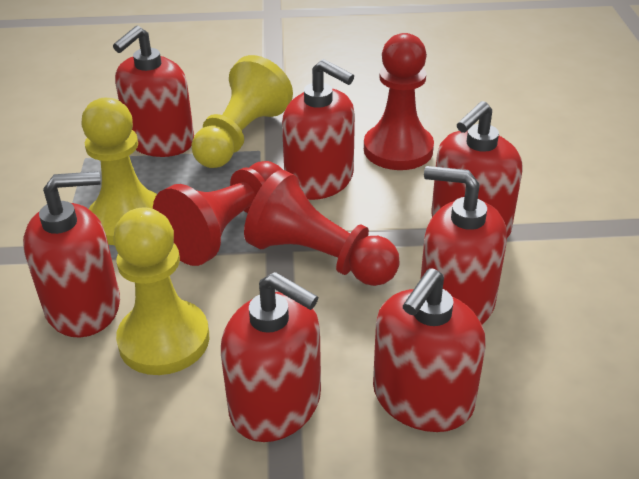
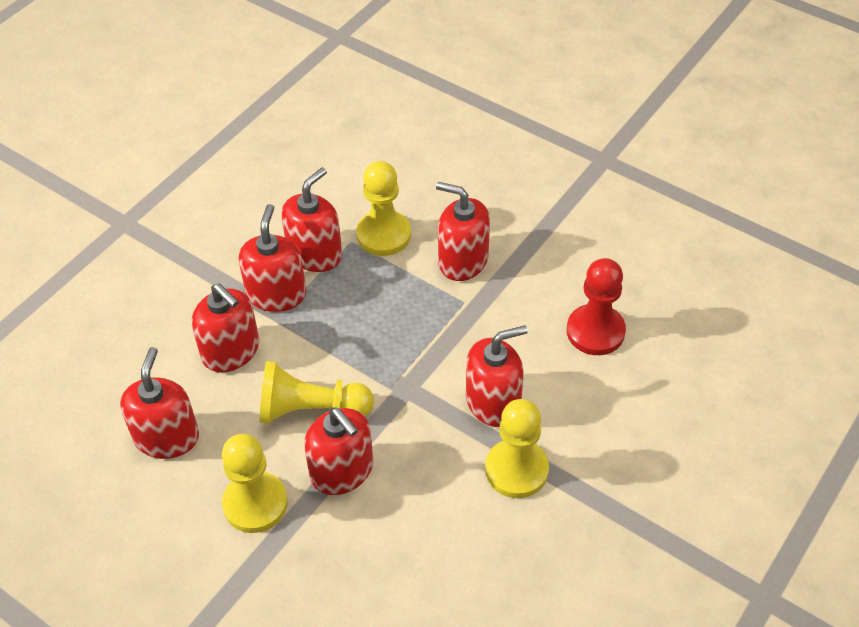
red pawn: 3 -> 1
yellow pawn: 3 -> 4

